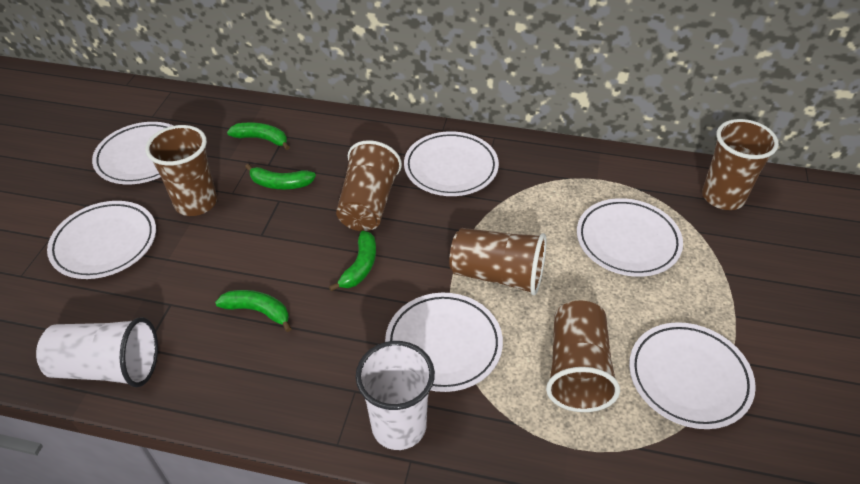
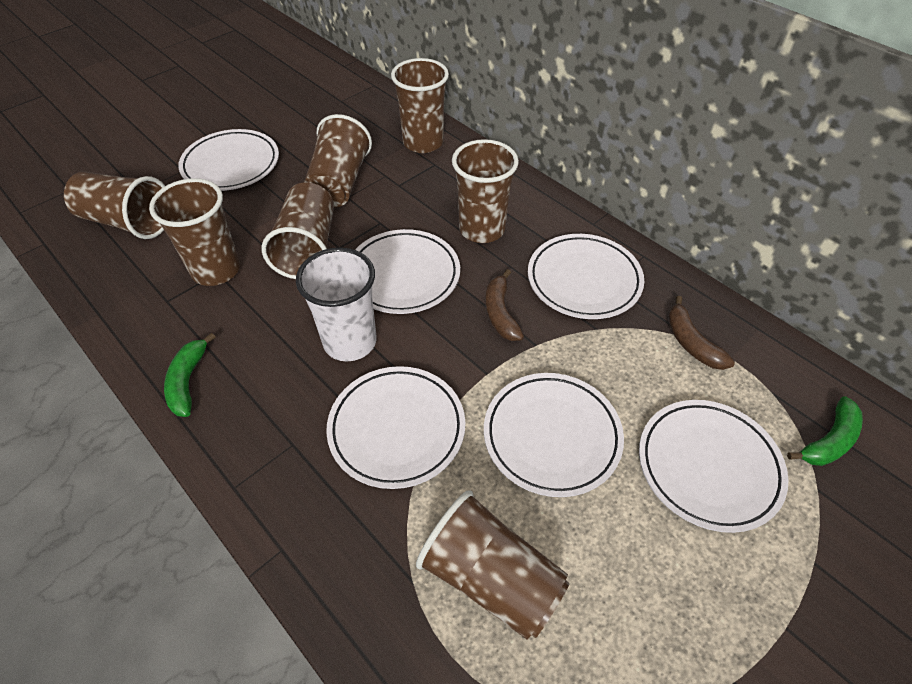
brown banana: 0 -> 2
brown cup: 5 -> 7
green banana: 4 -> 2
white cup: 2 -> 1

